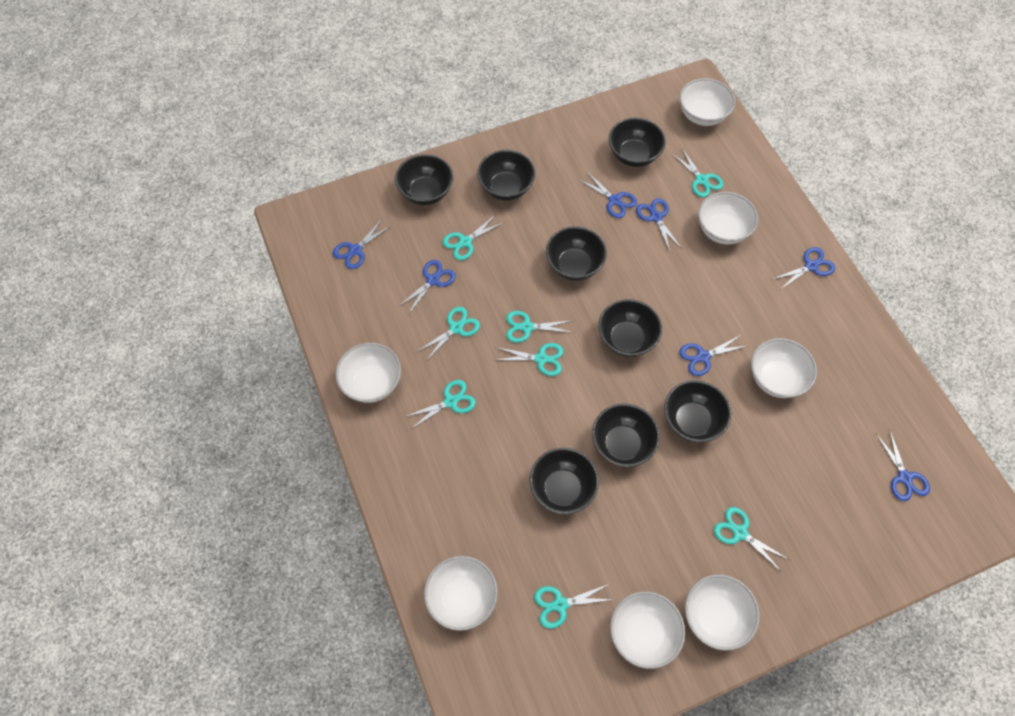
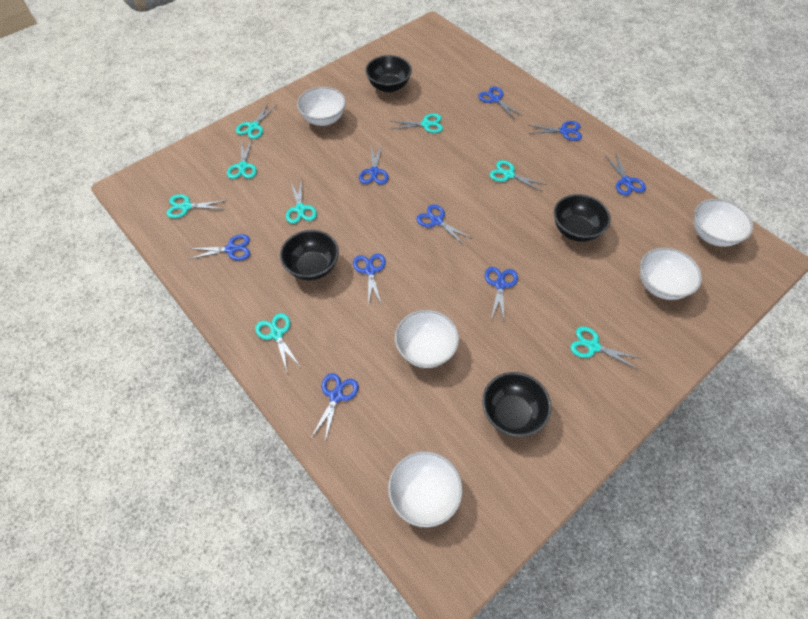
black bowl: 8 -> 4
blue scissors: 7 -> 9
white bowl: 7 -> 5

